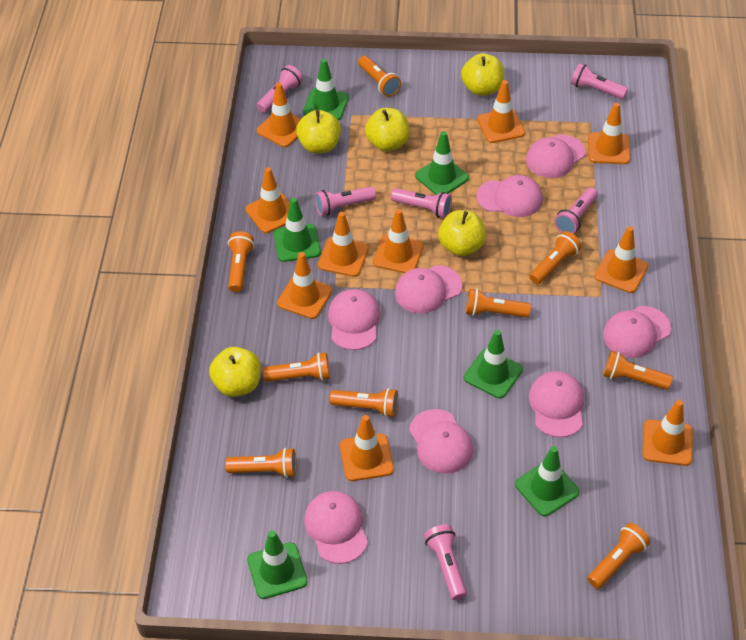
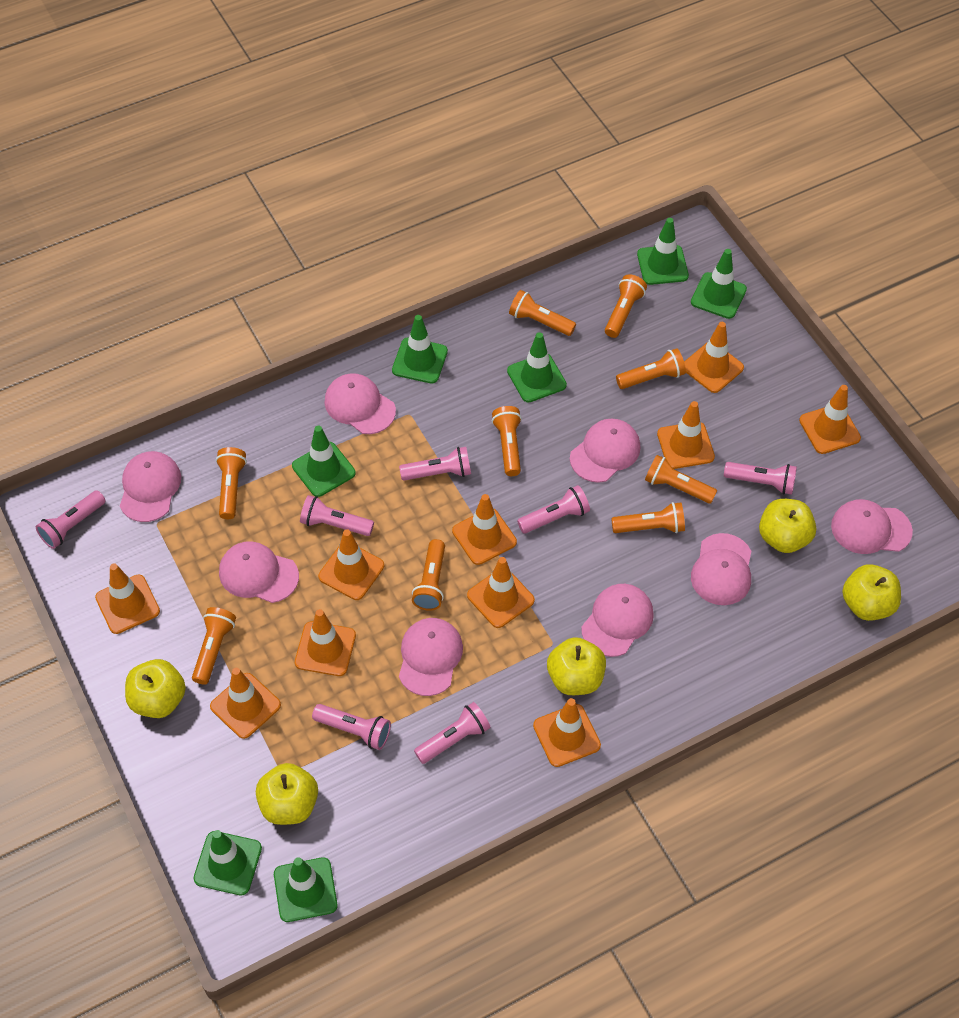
green traffic cone: 6 -> 7
pink flashlight: 6 -> 7

